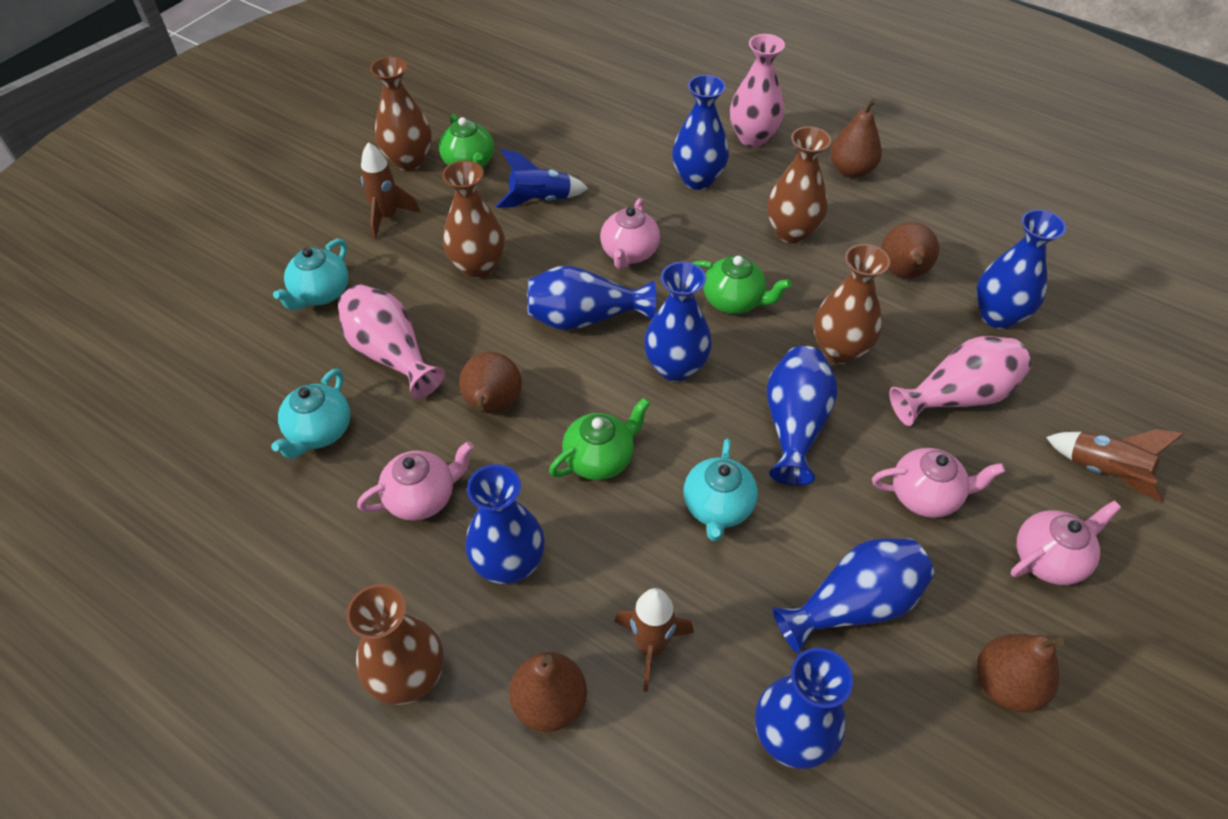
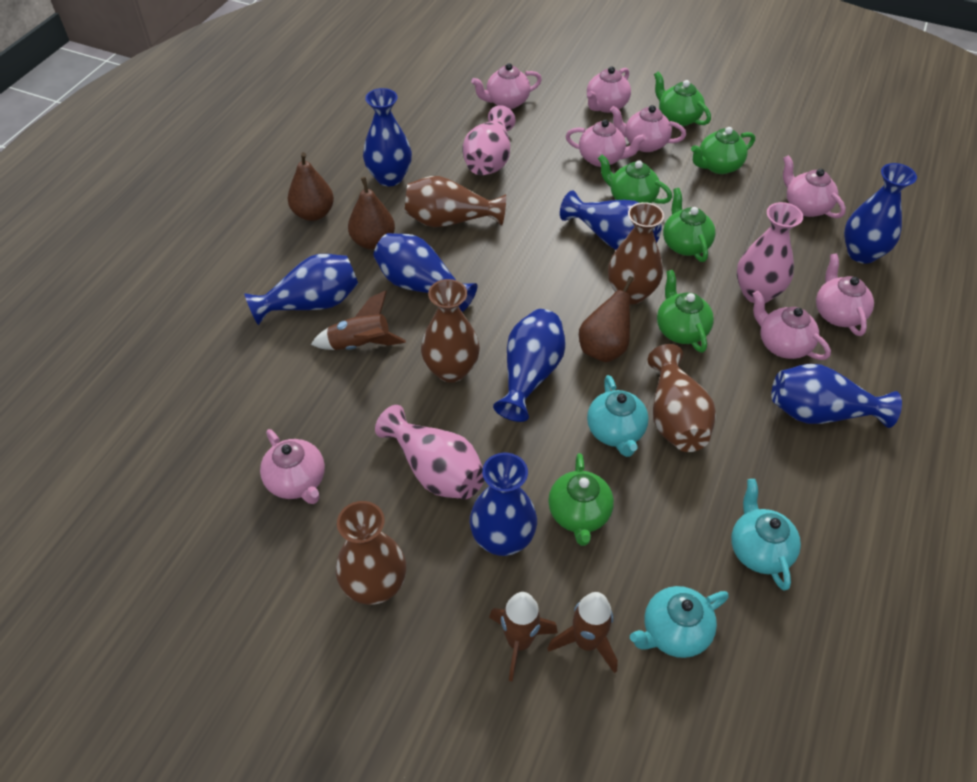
blue rocket: 1 -> 0
brown pear: 5 -> 3
green teapot: 3 -> 6
pink teapot: 4 -> 8

